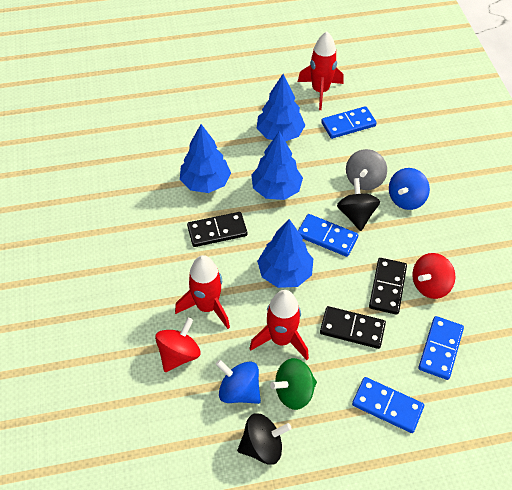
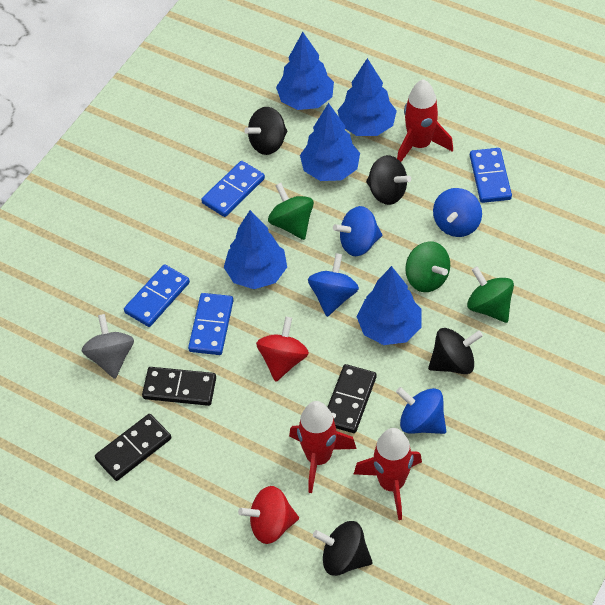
black spinning top: 2 -> 4
blue spinning top: 2 -> 4
blue tree: 4 -> 5
green spinning top: 1 -> 3

